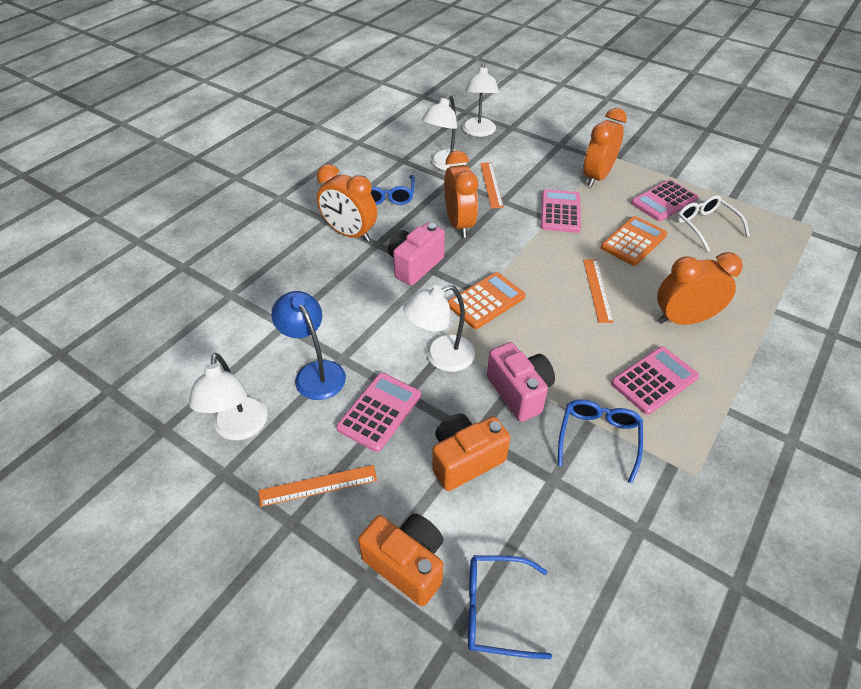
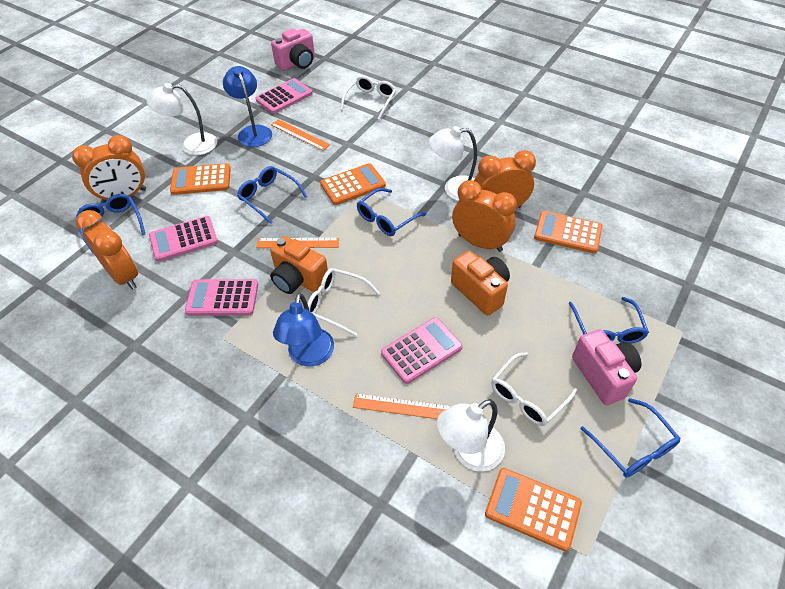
blue glasses: 3 -> 5
blue lamp: 1 -> 2
orange calculator: 2 -> 4
white glasses: 1 -> 3
white lamp: 4 -> 3

